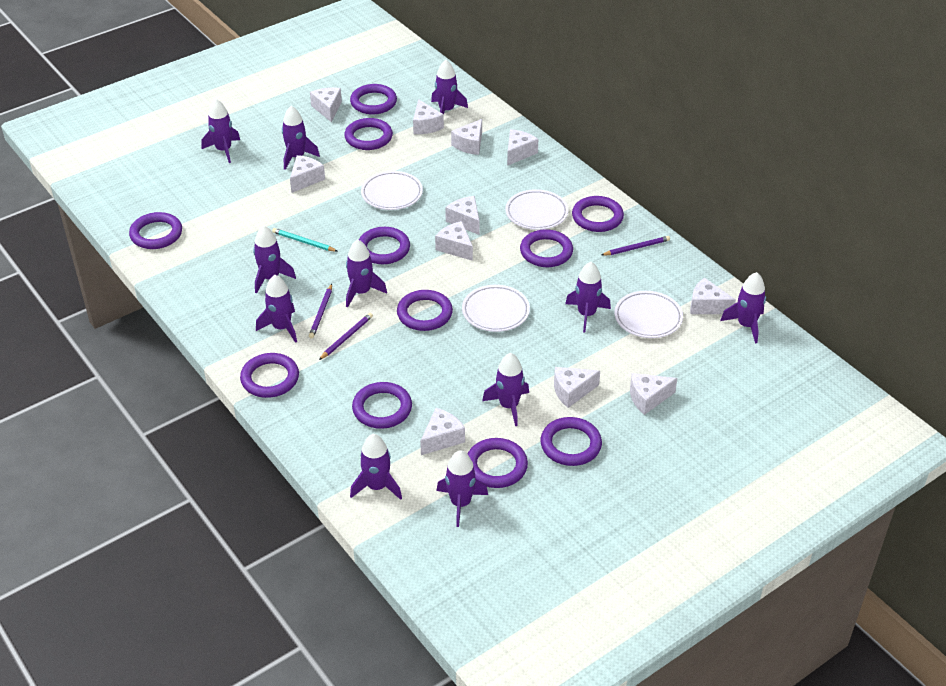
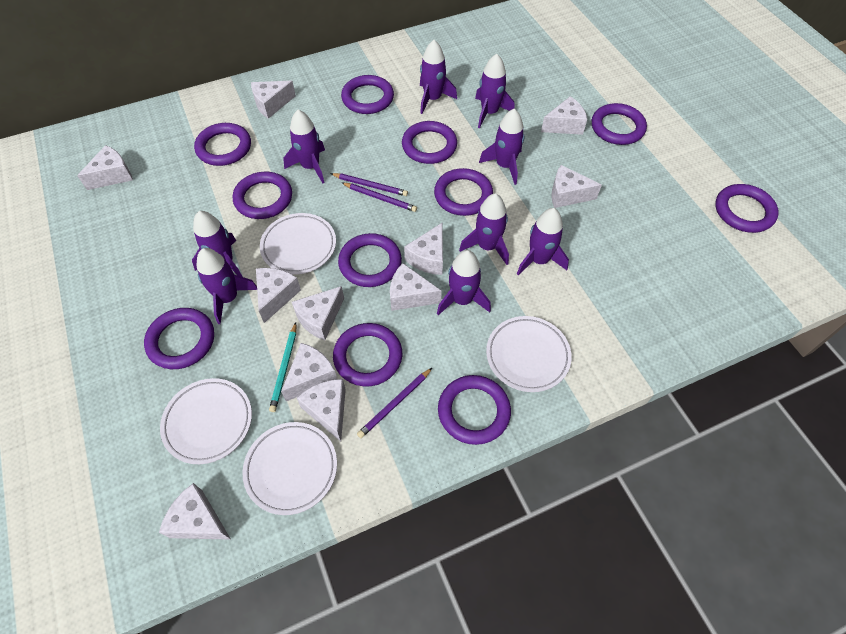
purple rocket: 11 -> 9

